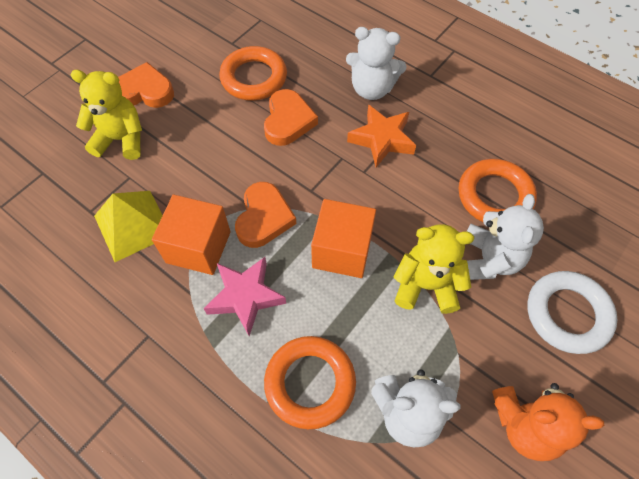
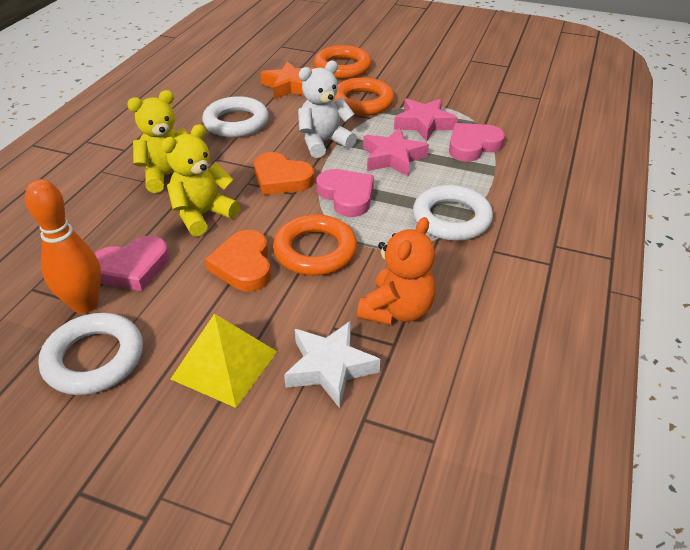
orange bowling pin: 0 -> 1
orange cube: 2 -> 0
orange heart: 3 -> 2
pink heart: 0 -> 3
pink star: 1 -> 2
white ring: 1 -> 3
white star: 0 -> 1
white teddy bear: 3 -> 1

